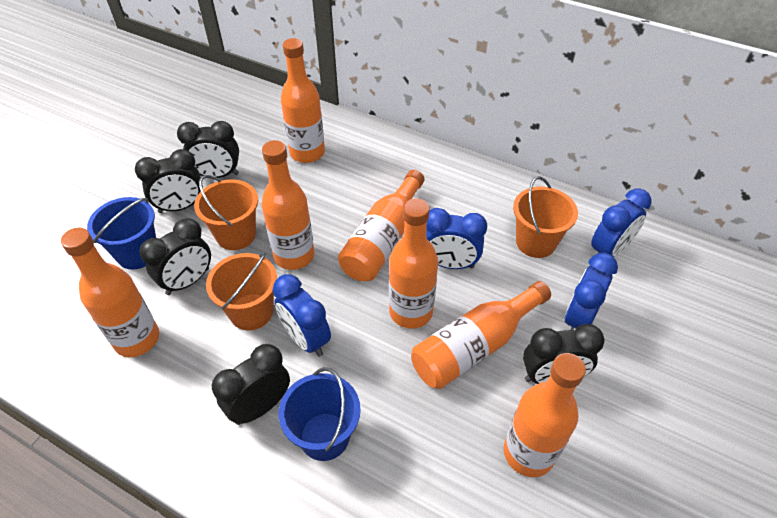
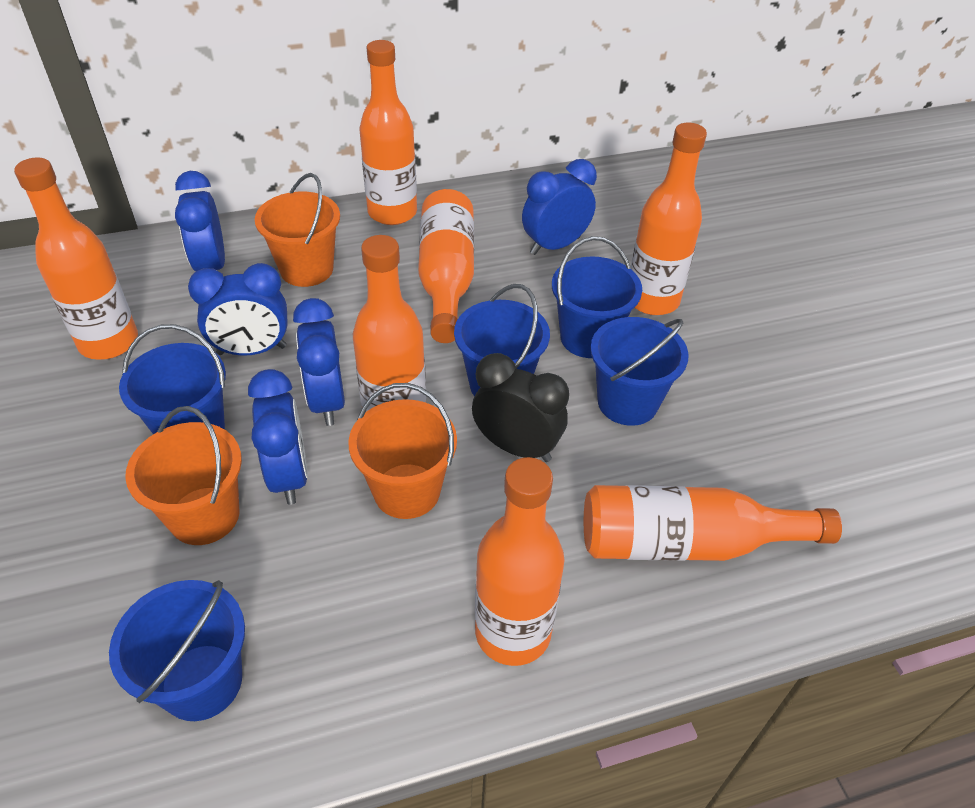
black clock: 5 -> 1
blue bucket: 2 -> 5
blue clock: 4 -> 5

